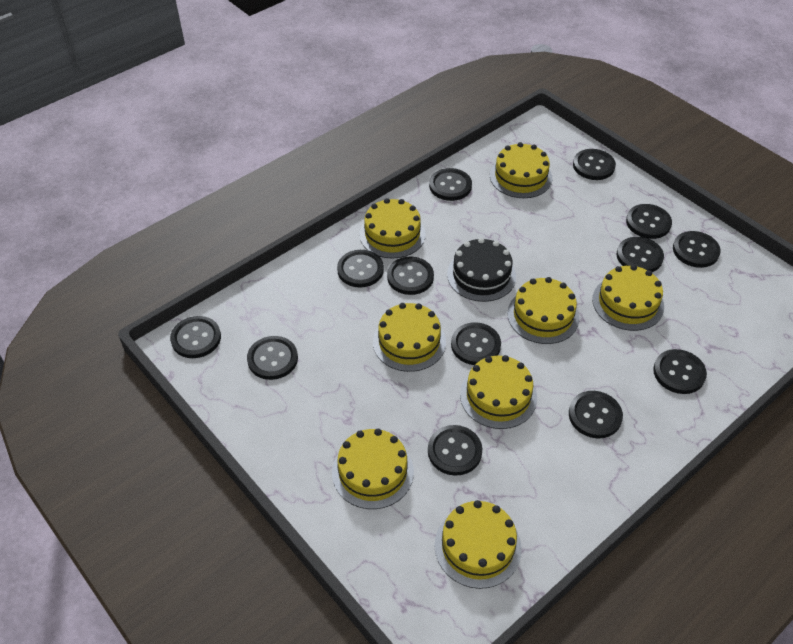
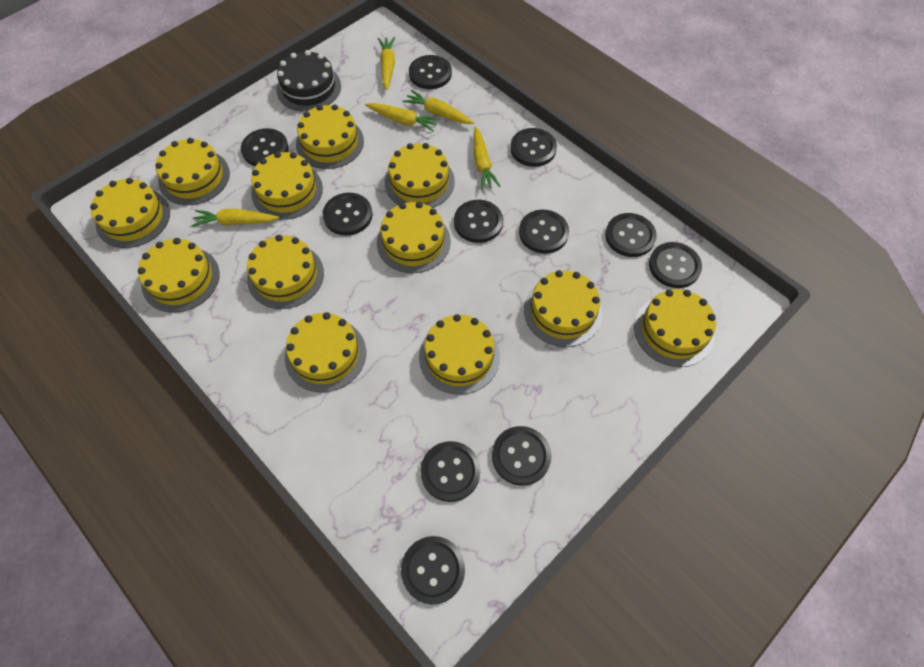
black button: 13 -> 11
yellow cake: 8 -> 12
yellow carrot: 0 -> 5

